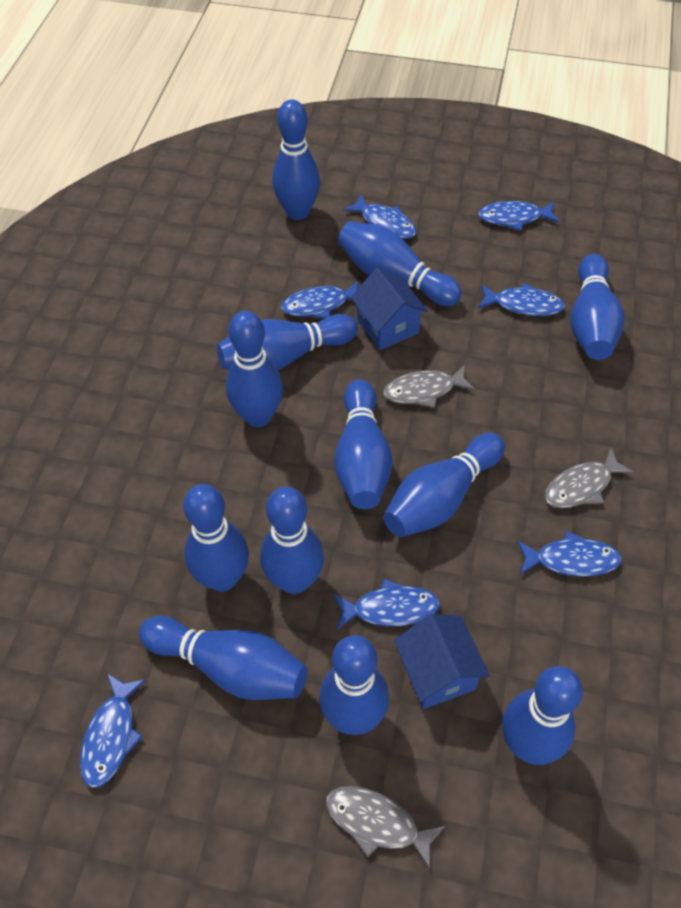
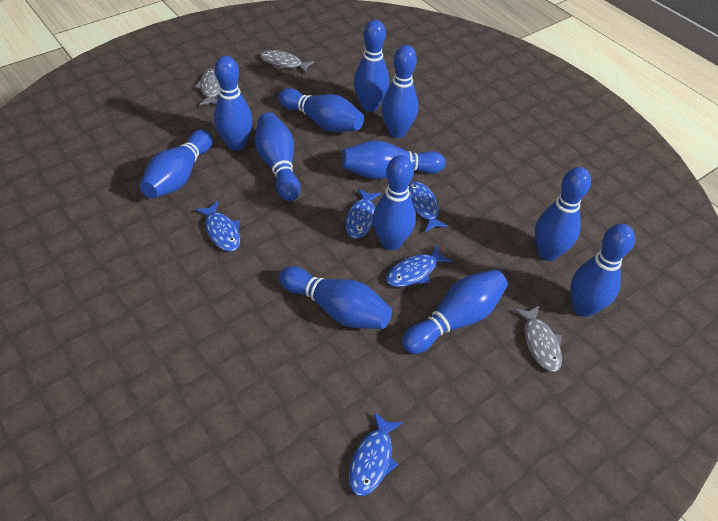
blue fish: 7 -> 5
blue house: 2 -> 0

